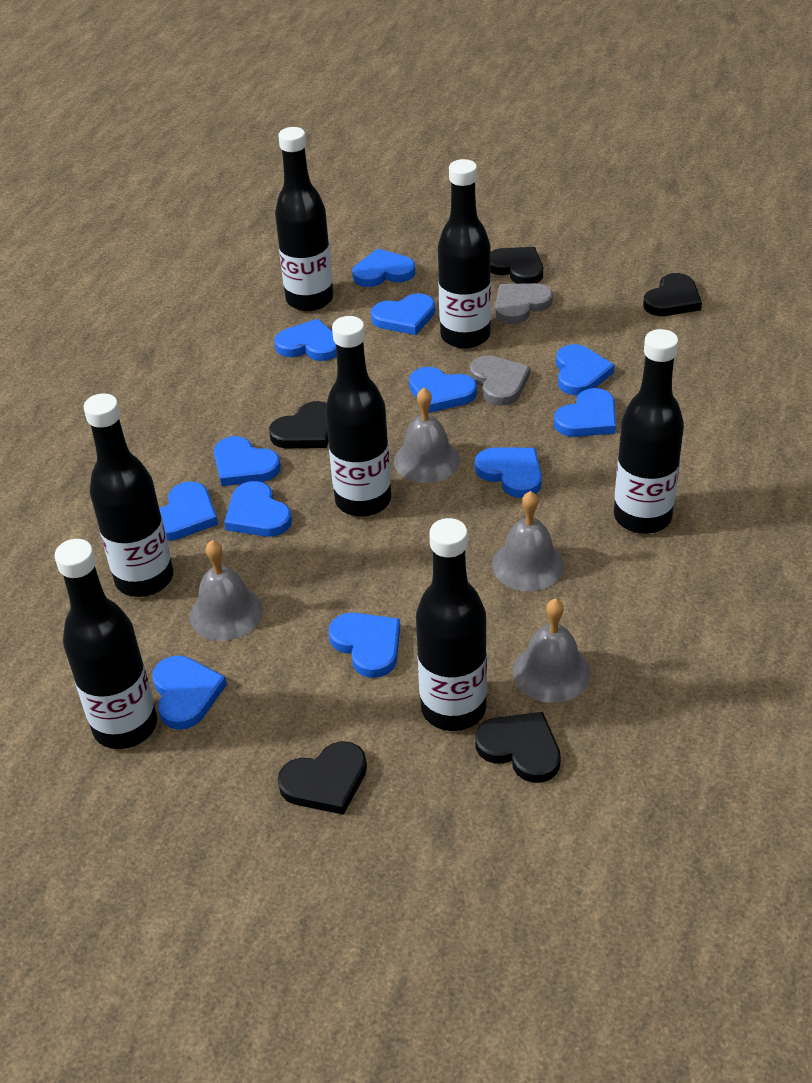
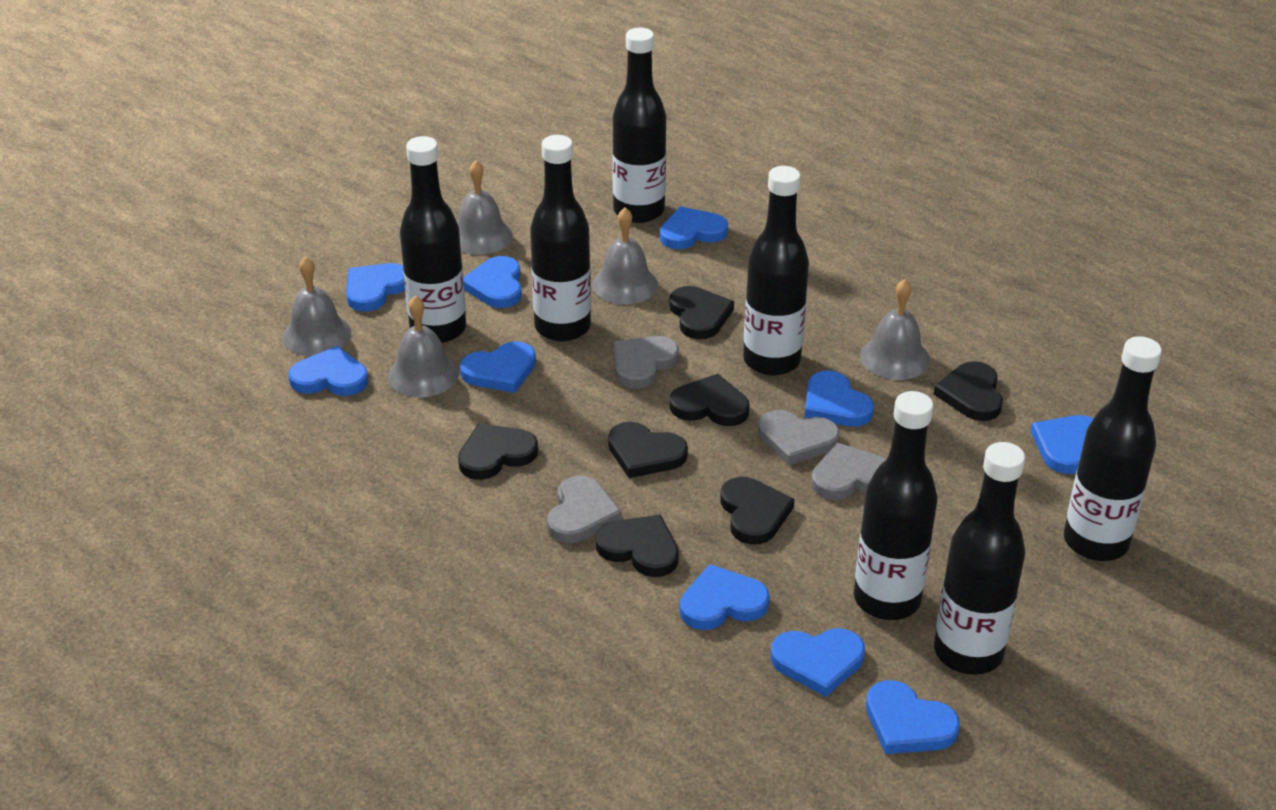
black heart: 5 -> 7
blue heart: 12 -> 10
grey bell: 4 -> 5
grey heart: 2 -> 4

